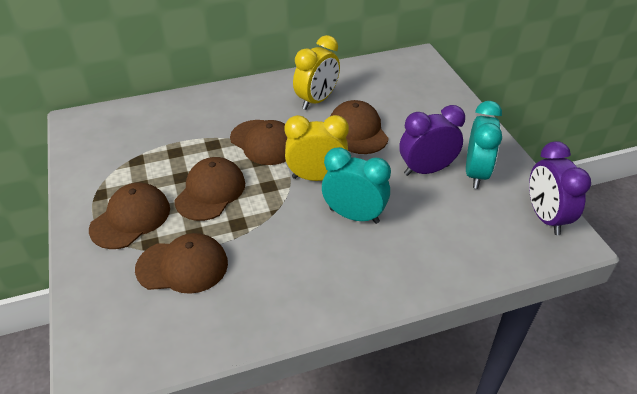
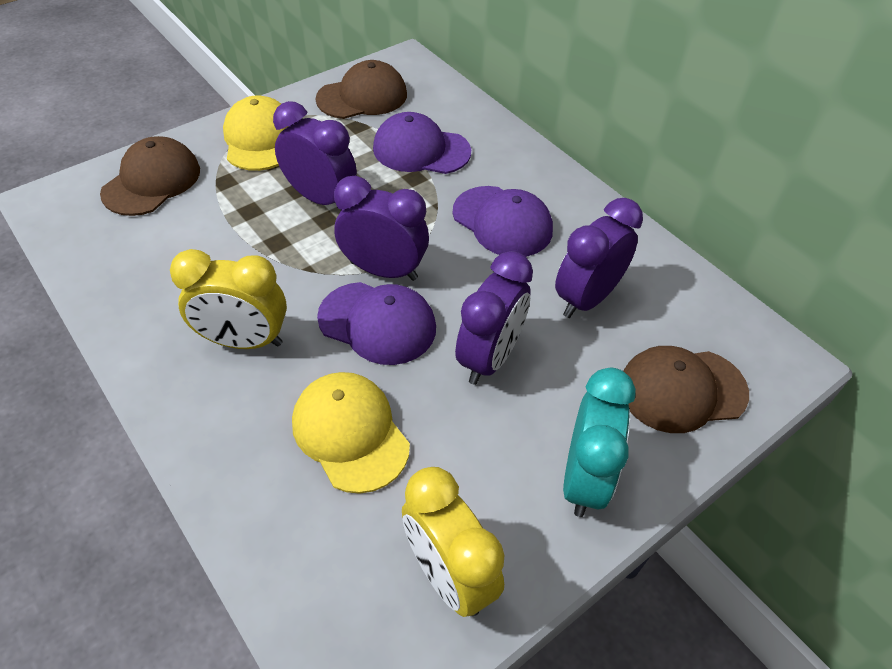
brown cap: 5 -> 3
purple cap: 0 -> 3
purple clock: 2 -> 4
turquoise clock: 2 -> 1
yellow cap: 0 -> 2

